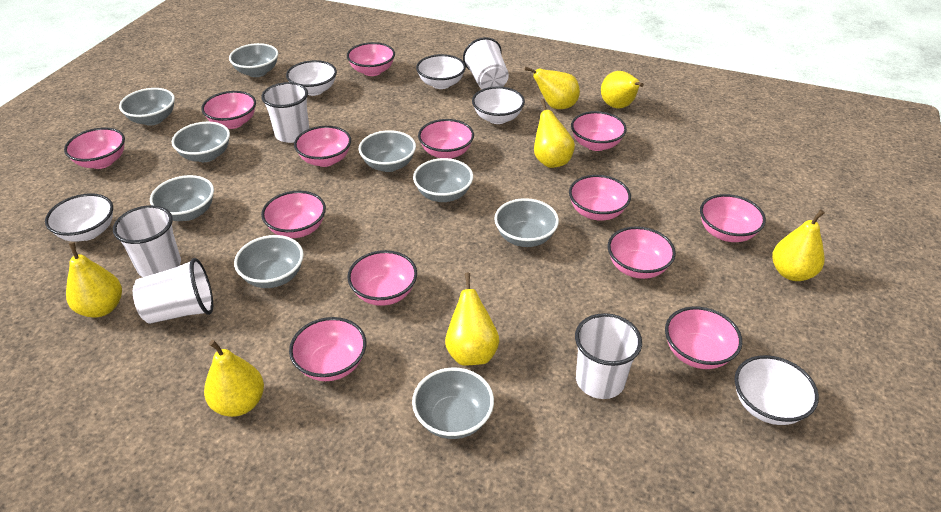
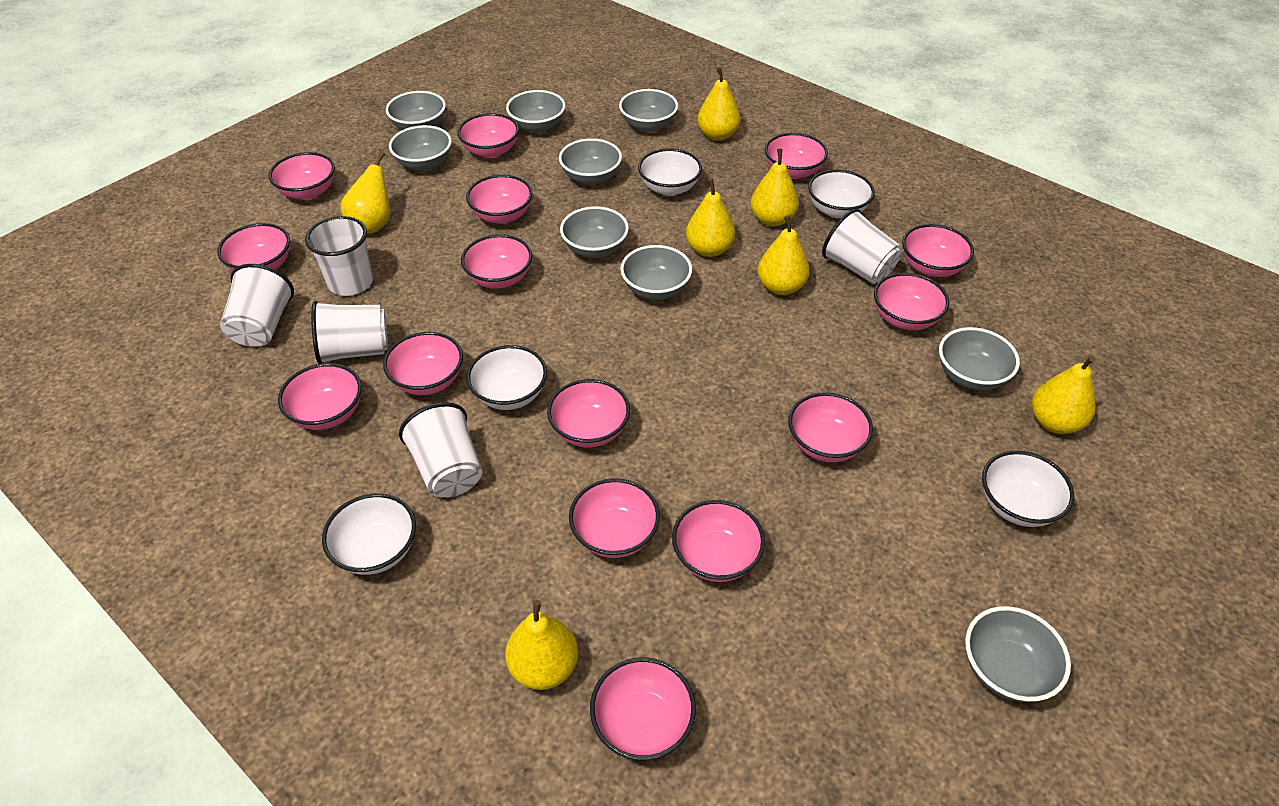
pink bowl: 13 -> 15

